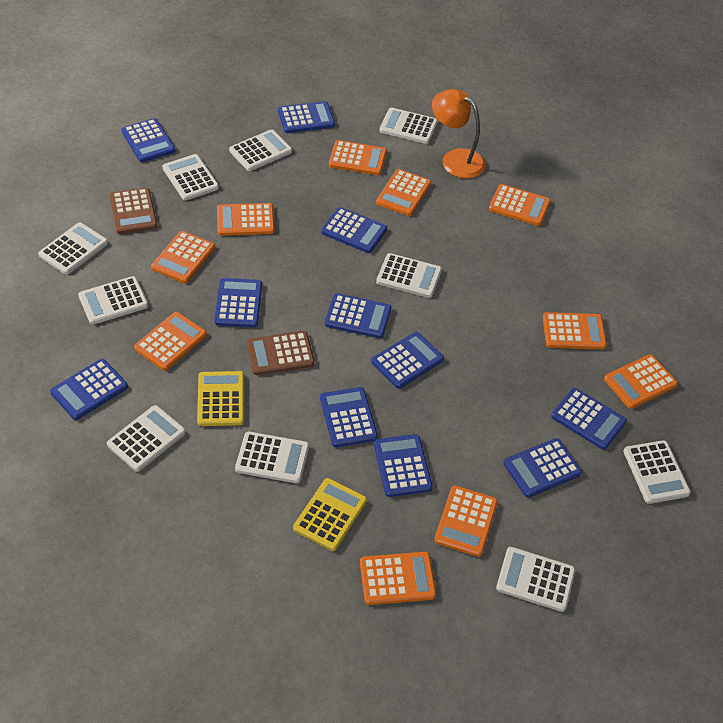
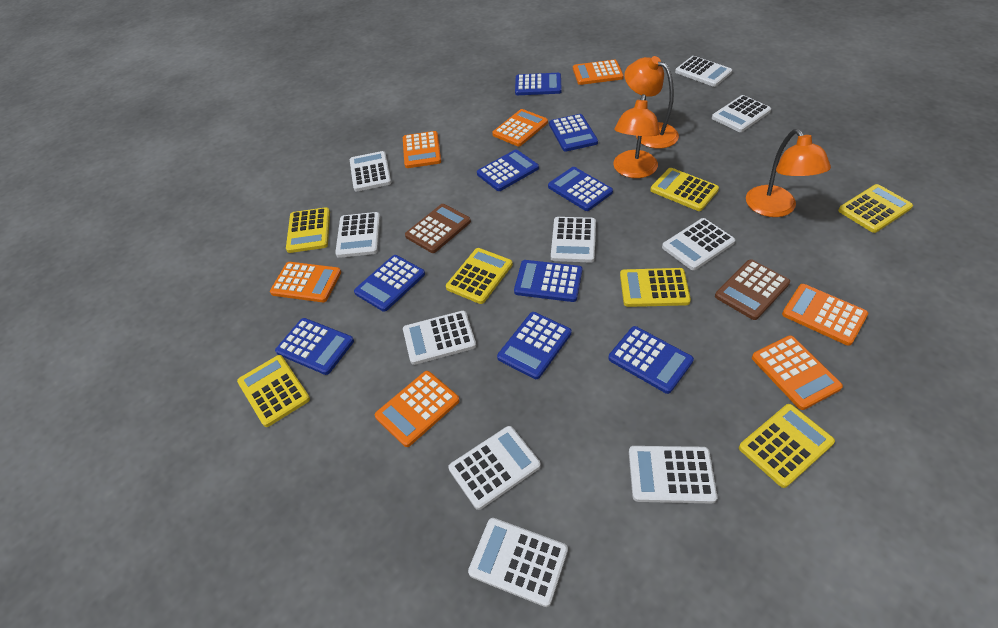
blue calculator: 11 -> 9
orange calculator: 10 -> 7
orange lamp: 1 -> 3
yellow calculator: 2 -> 7

